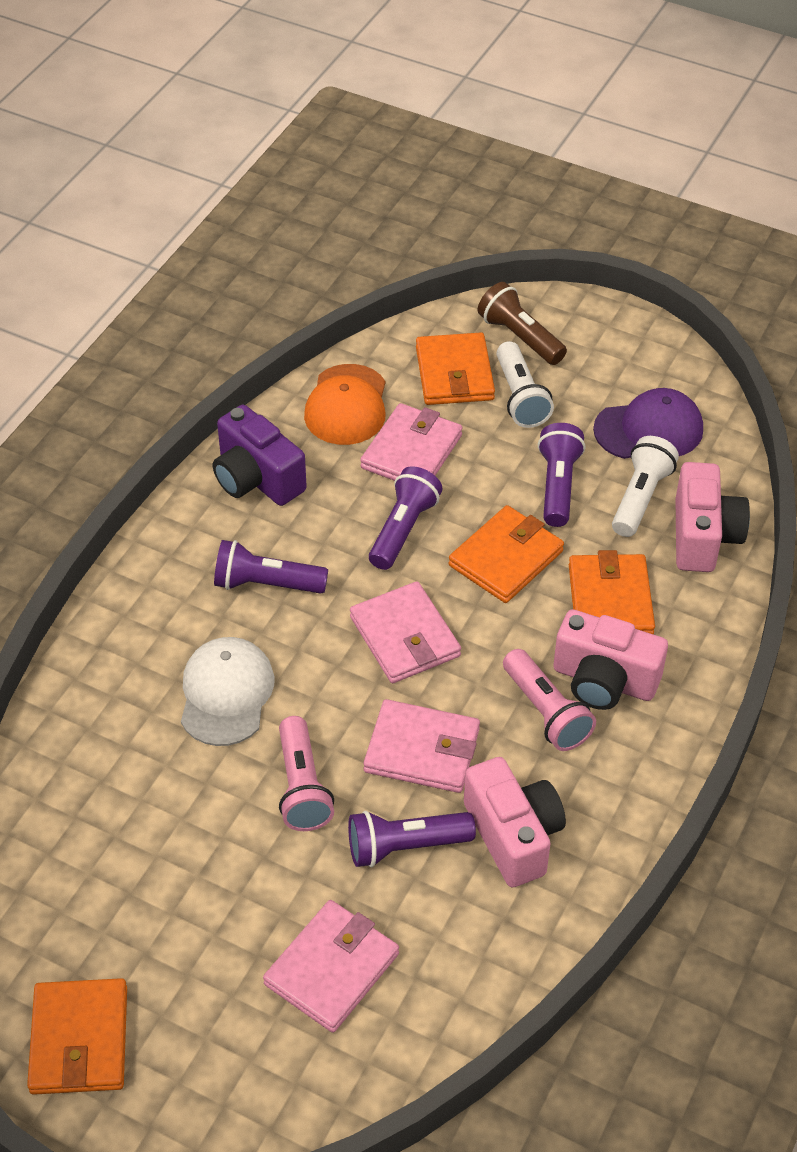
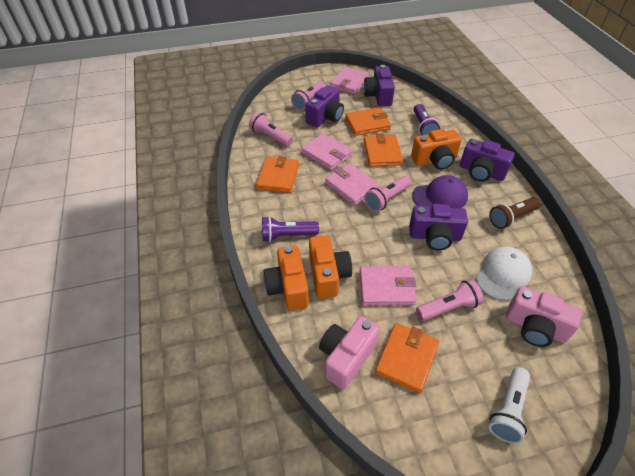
orange camera: 0 -> 3
orange cap: 1 -> 0
pink camera: 3 -> 2
pink flashlight: 2 -> 4
purple camera: 1 -> 4
purple flashlight: 4 -> 2
white flashlight: 2 -> 1

